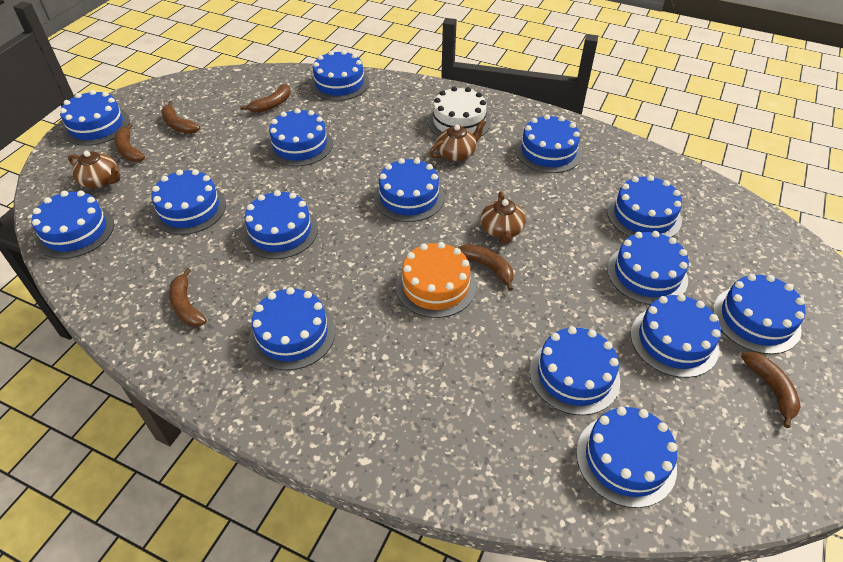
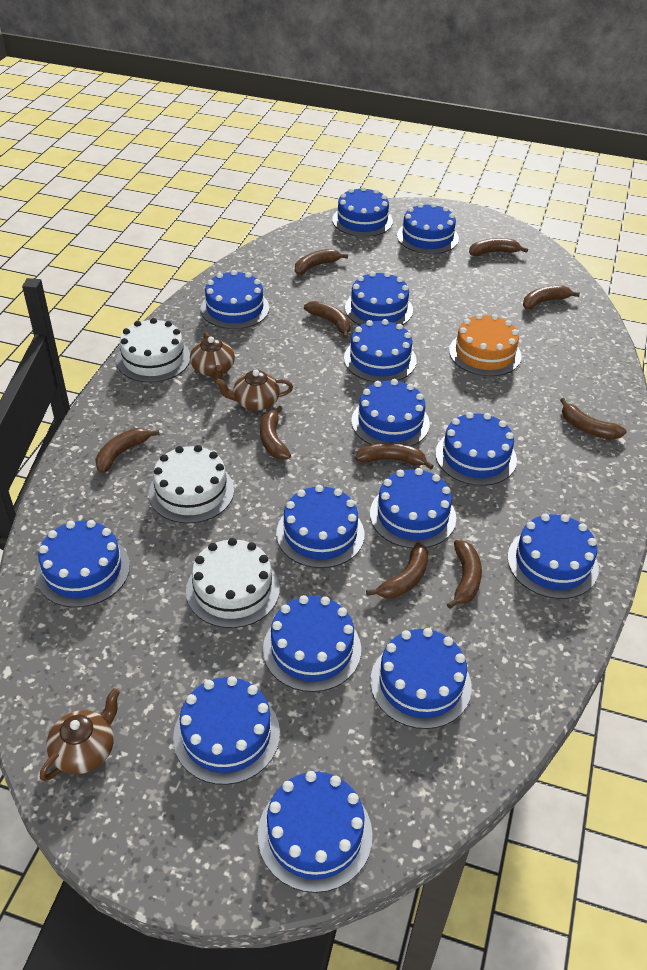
brown banana: 6 -> 10
white cake: 1 -> 3

